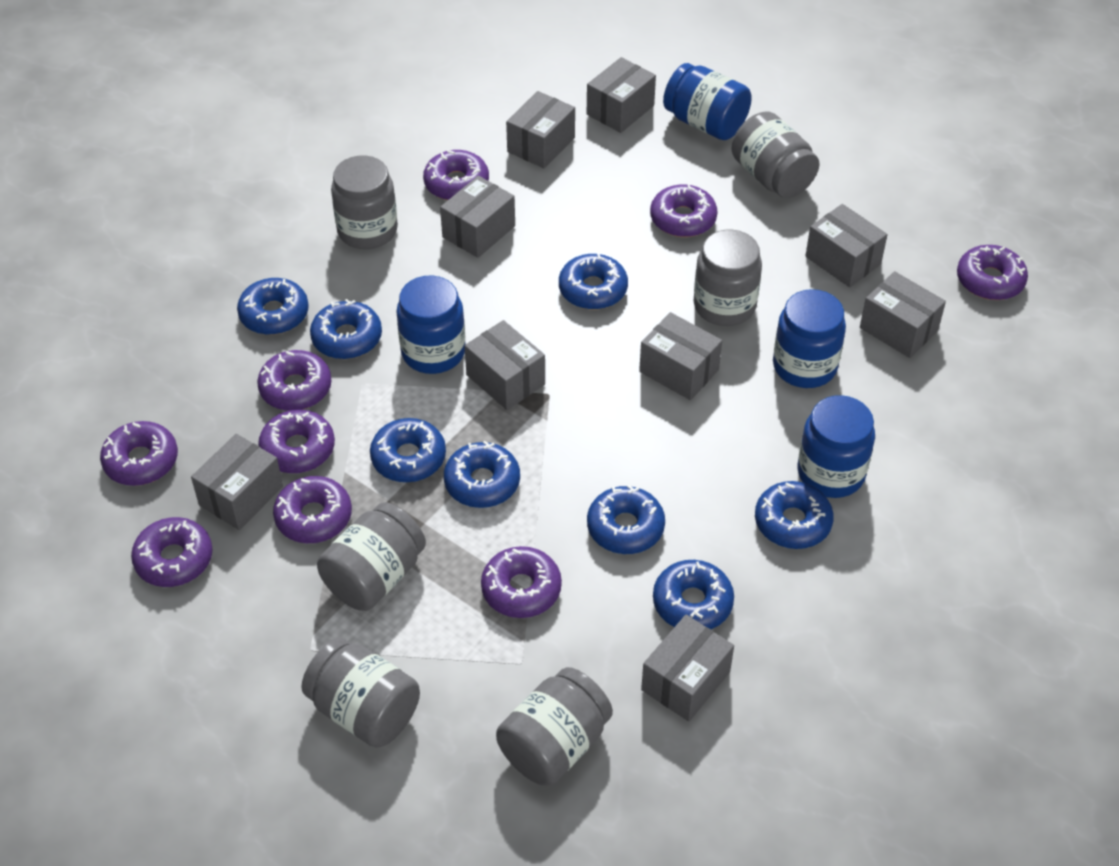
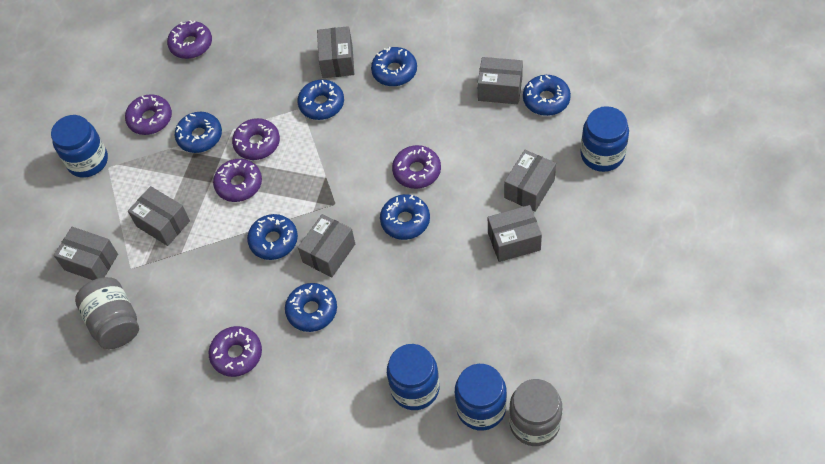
blue donut: 8 -> 7
grey box: 9 -> 7
grey jar: 6 -> 2
purple donut: 9 -> 6

